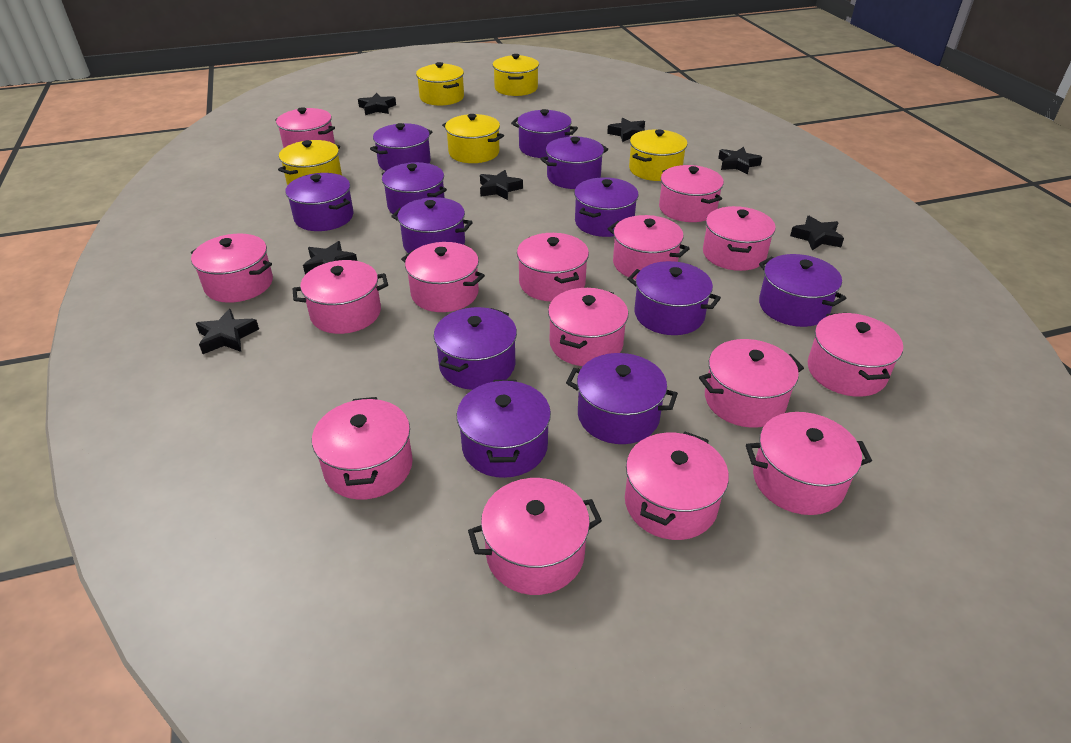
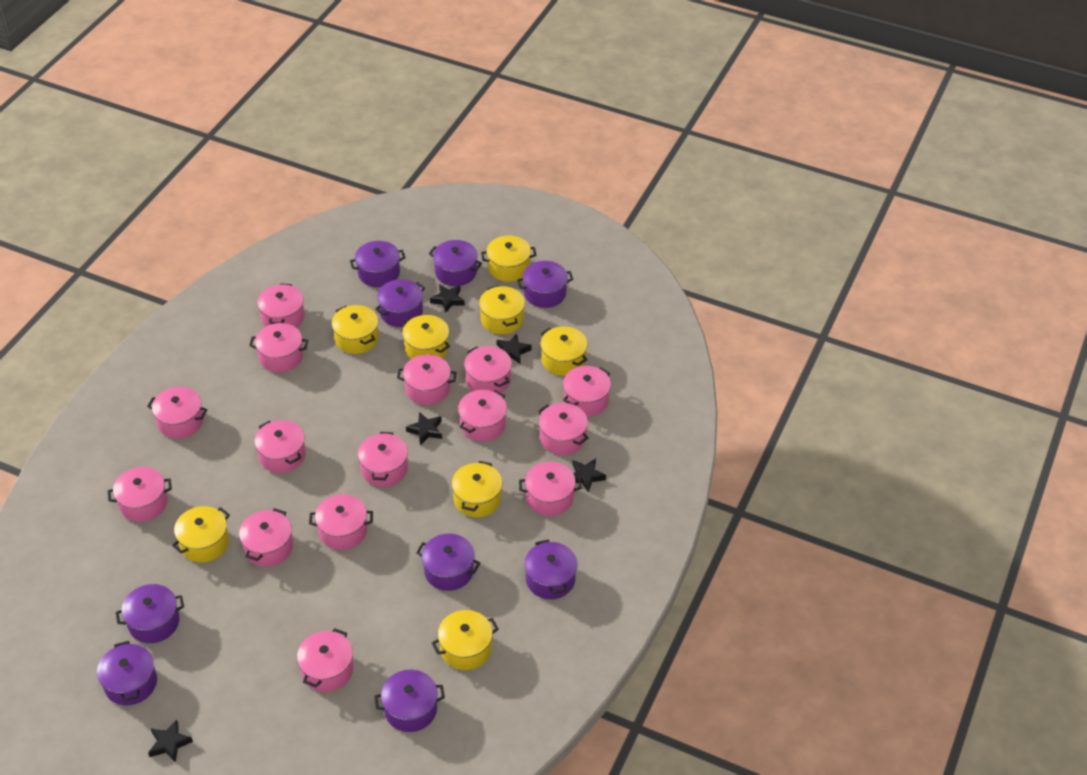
black star: 7 -> 5
purple pot: 12 -> 9
yellow pot: 5 -> 8

